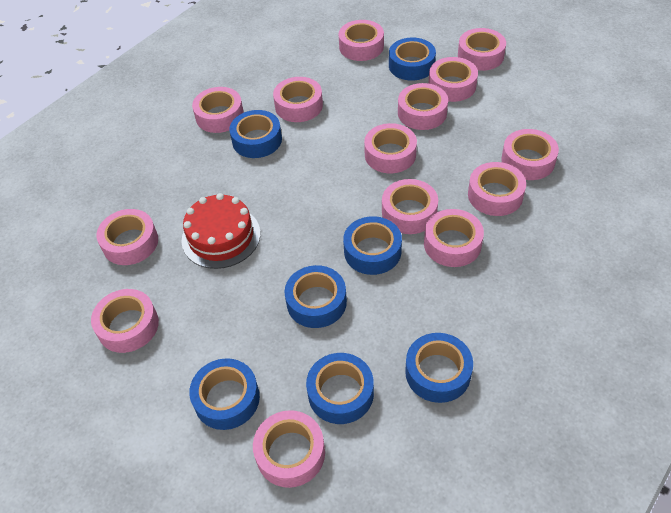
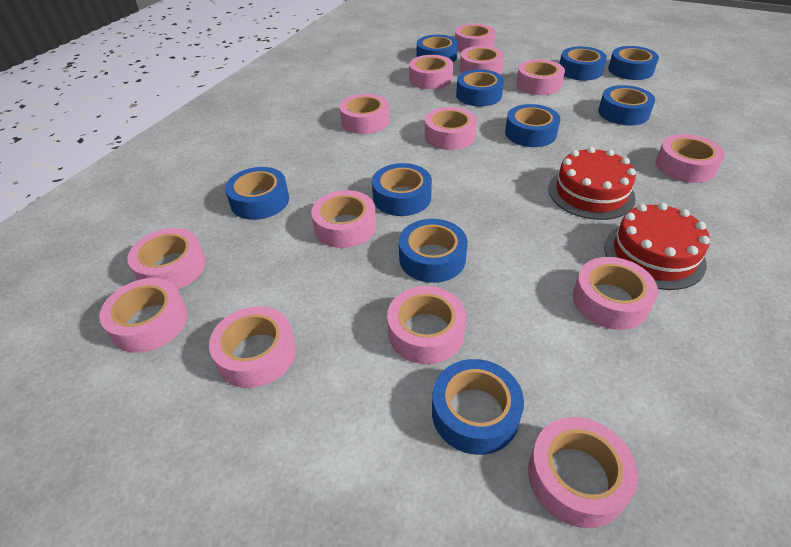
blue tape: 7 -> 10
red cake: 1 -> 2

